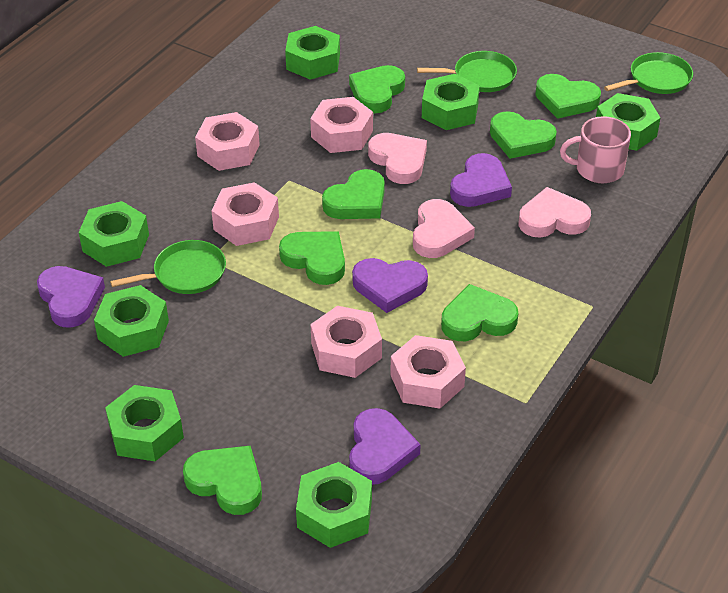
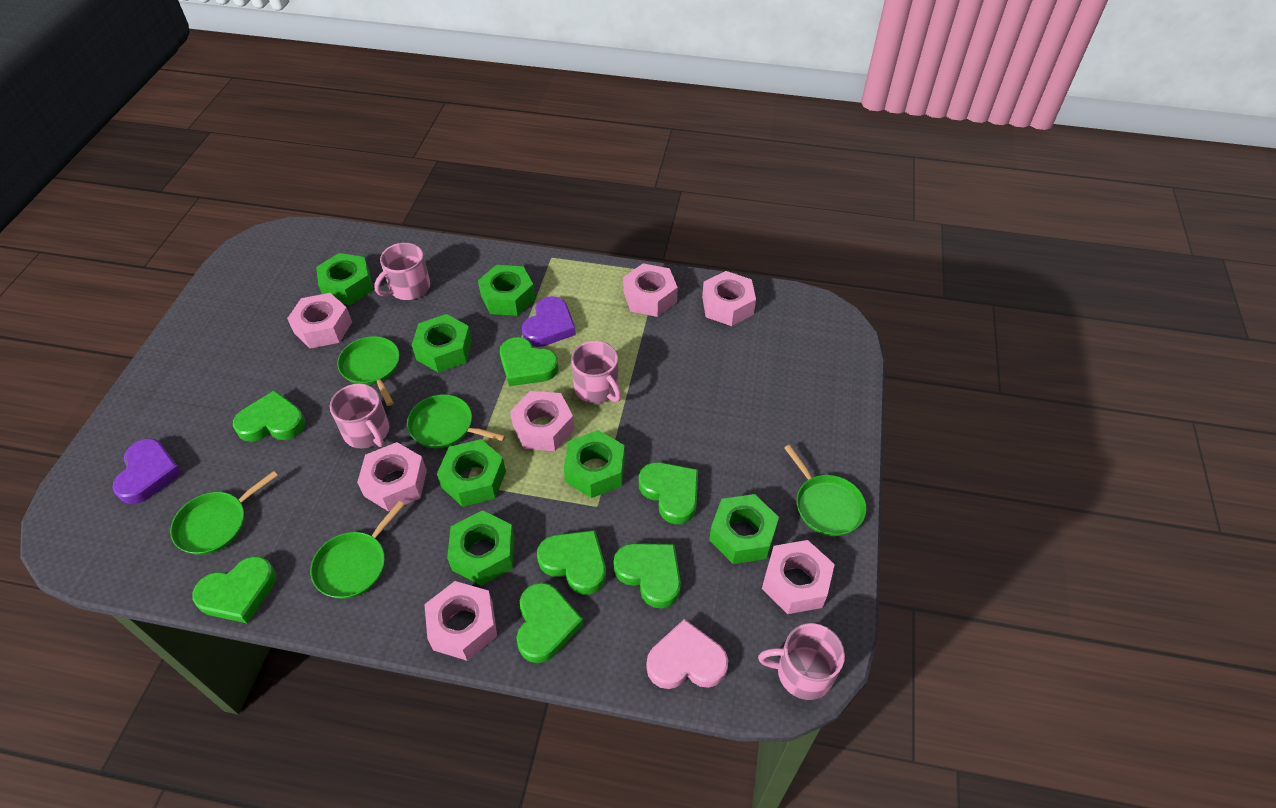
green pan: 3 -> 5
pink heart: 3 -> 1
pink mug: 1 -> 4
pink nut: 5 -> 7
purple heart: 4 -> 2

